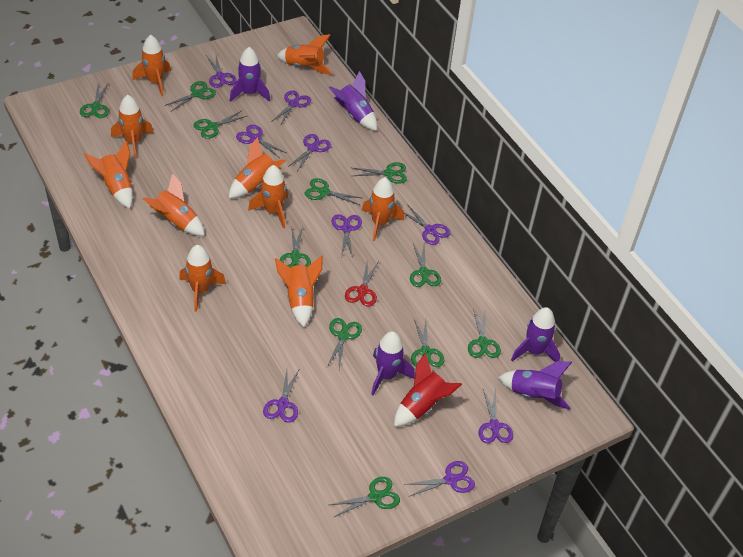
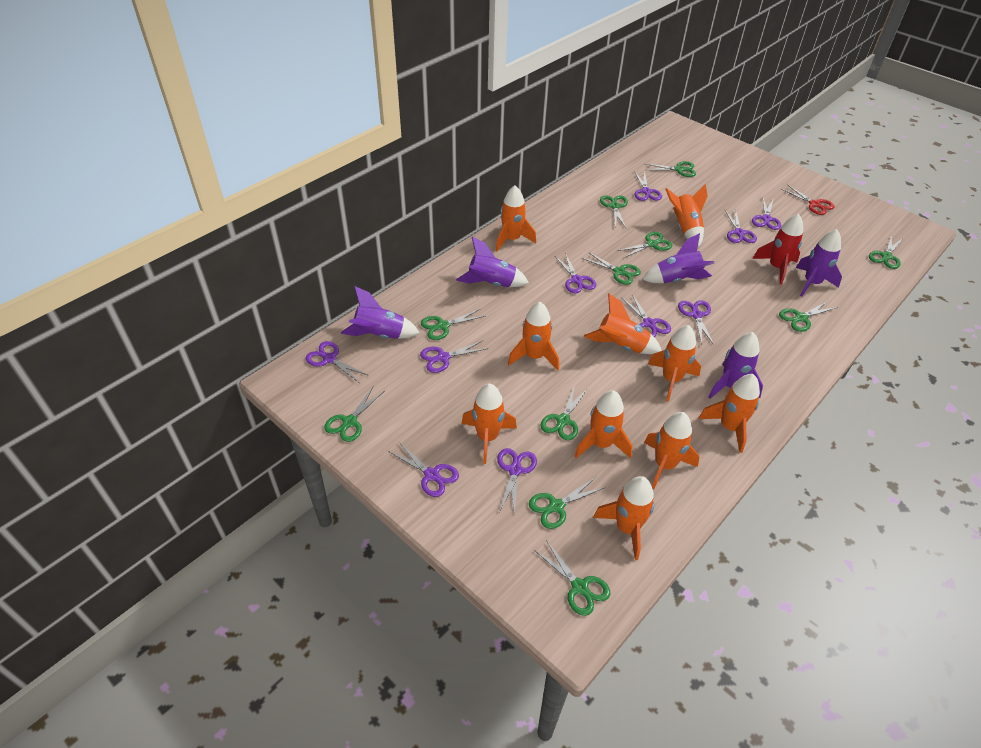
purple scissors: 9 -> 10

